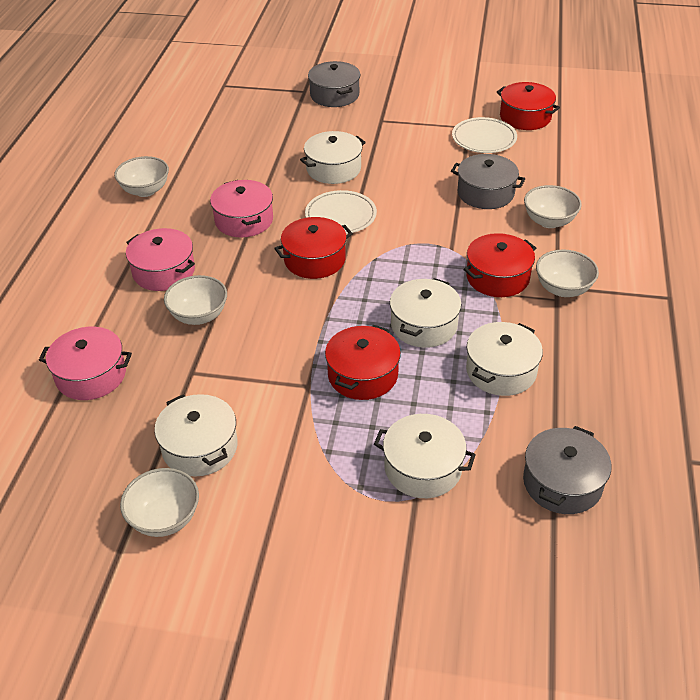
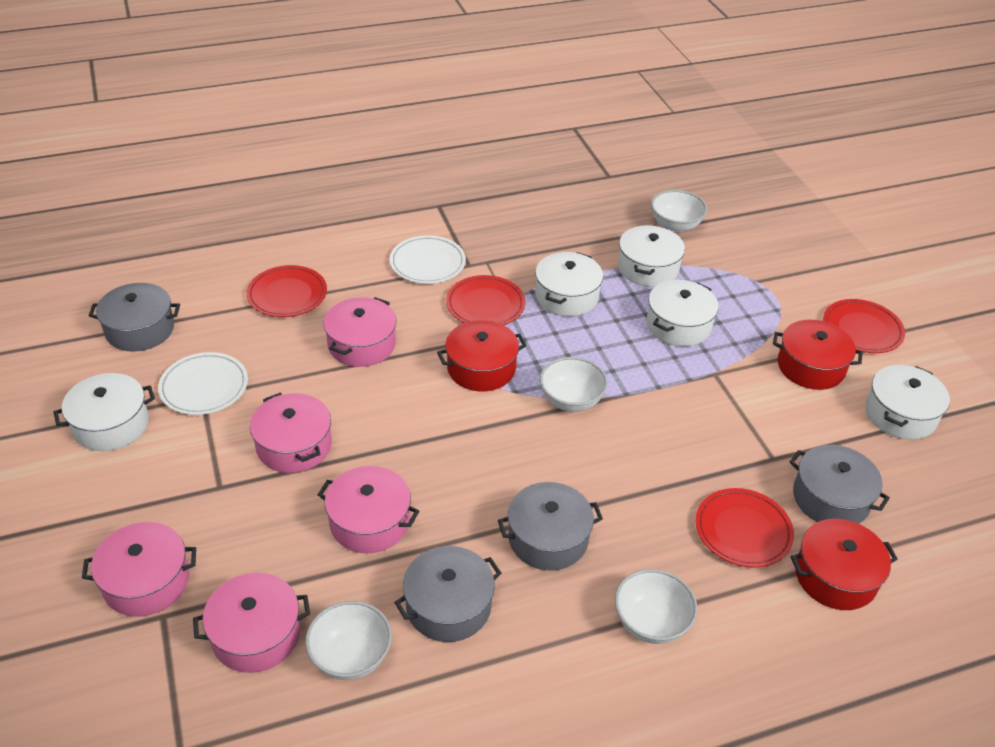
grey pot: 3 -> 4
pink pot: 3 -> 5
red plate: 0 -> 4
red pot: 4 -> 3
white bowl: 5 -> 4

